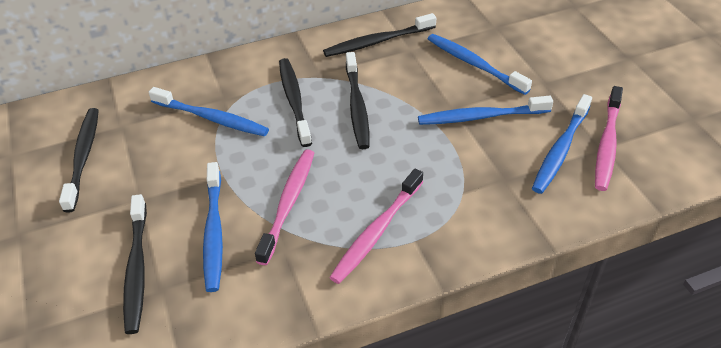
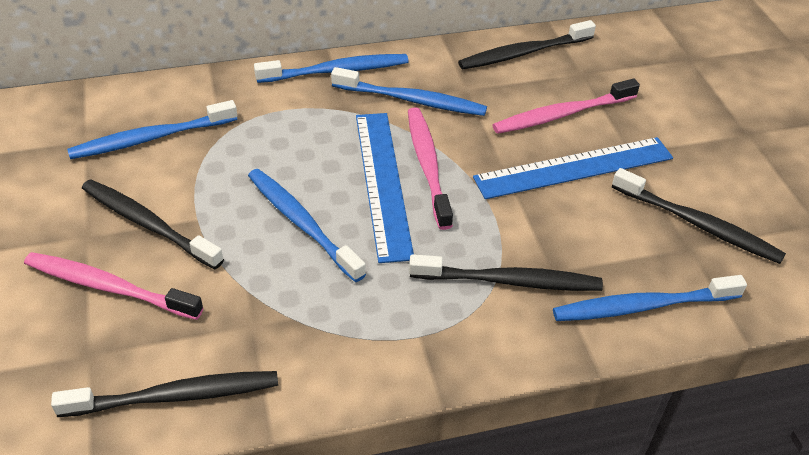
blue ruler: 0 -> 2

